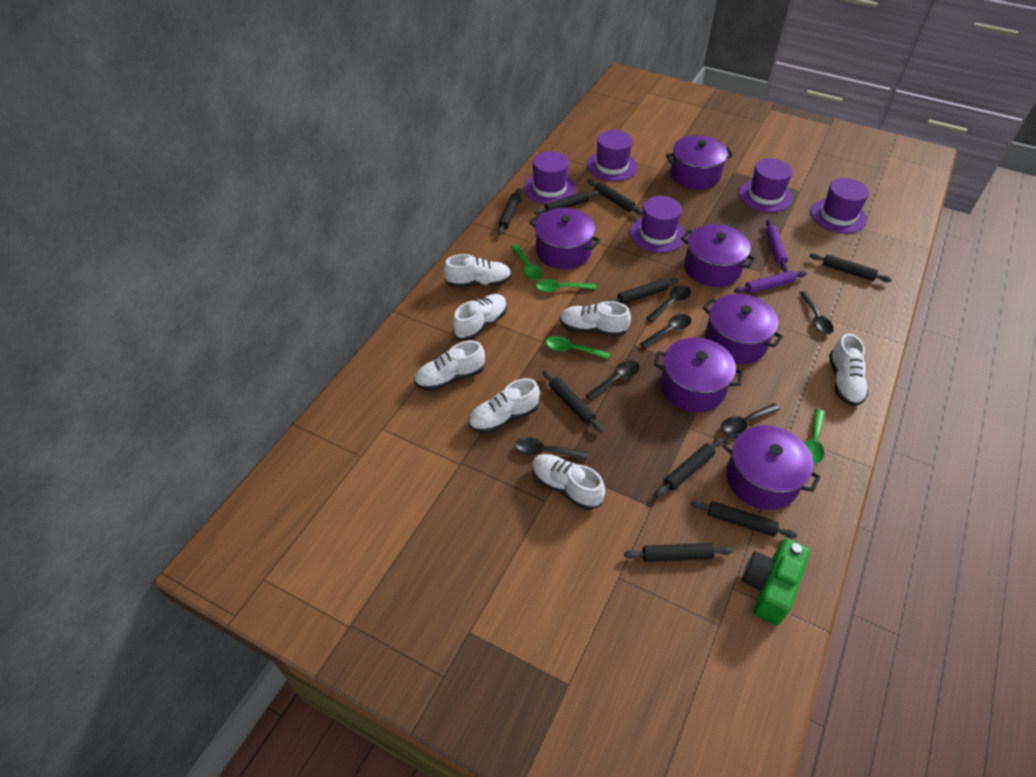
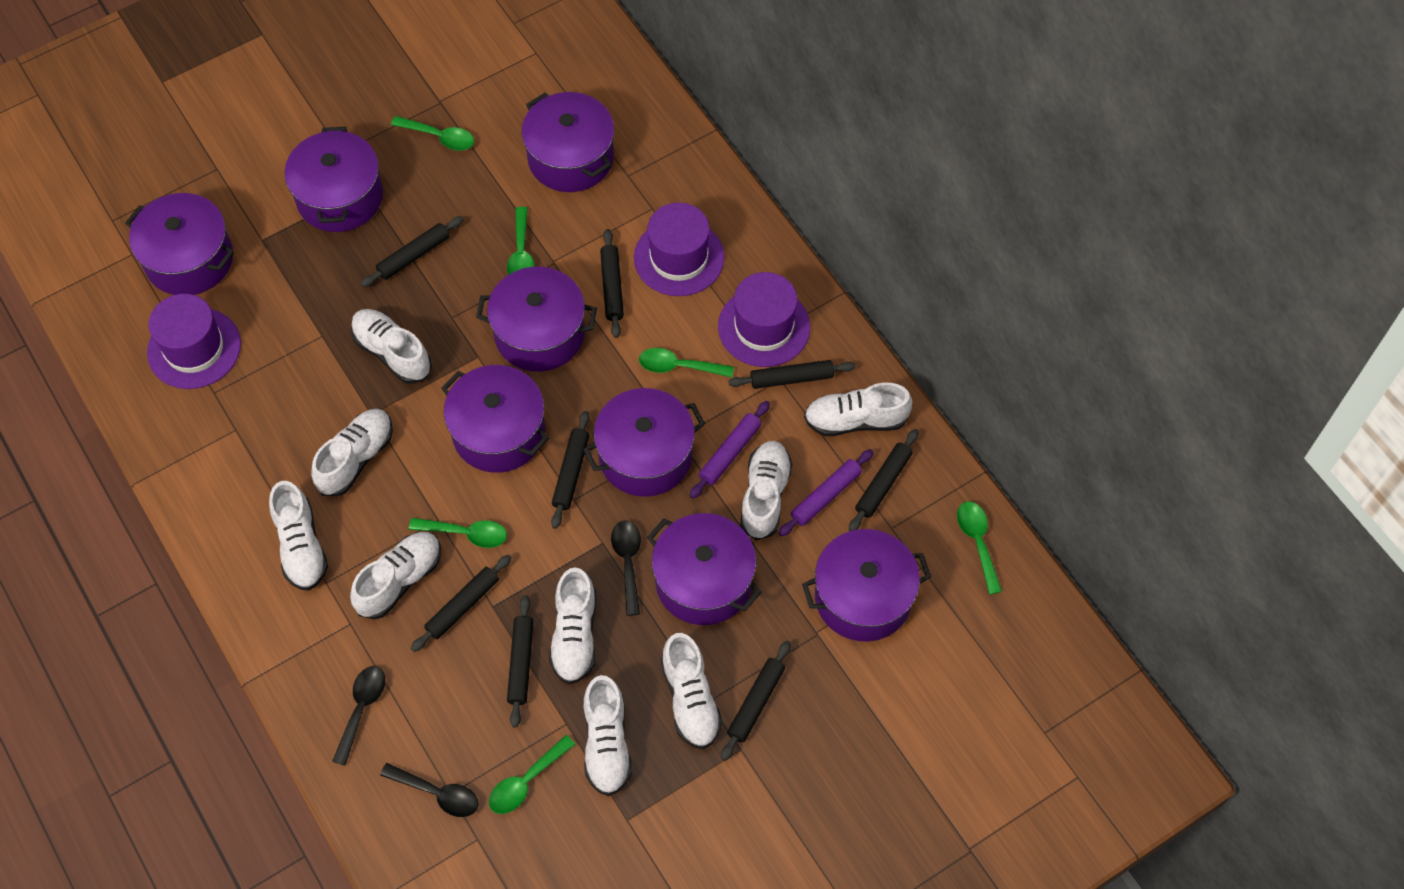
black rolling pin: 9 -> 8
black spoon: 6 -> 3
green camera: 1 -> 0
green spoon: 4 -> 6
purple hat: 5 -> 3
purple pot: 6 -> 8
white shoe: 7 -> 9

